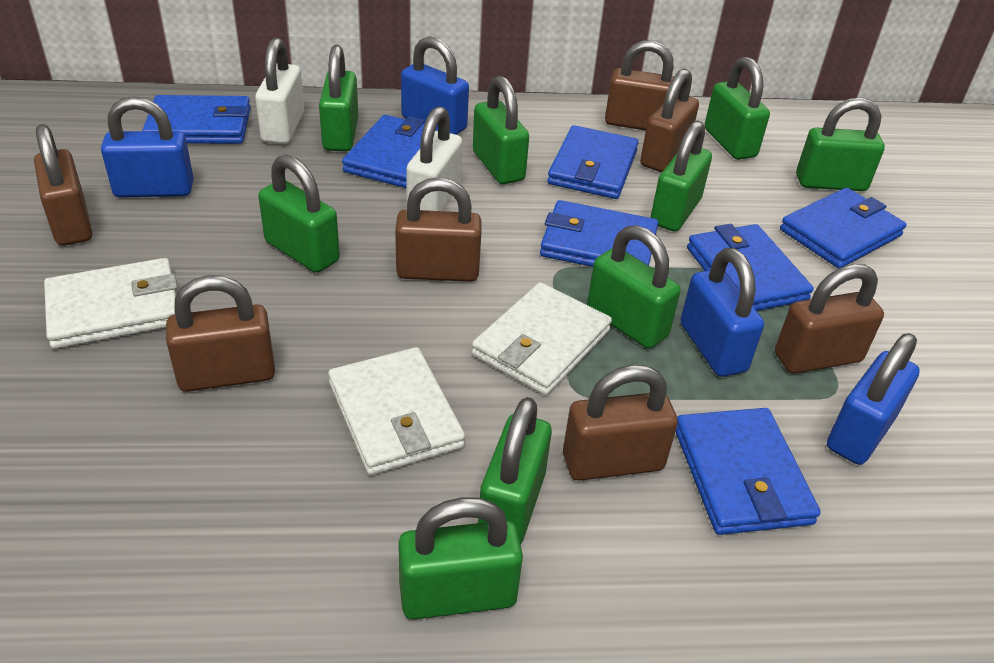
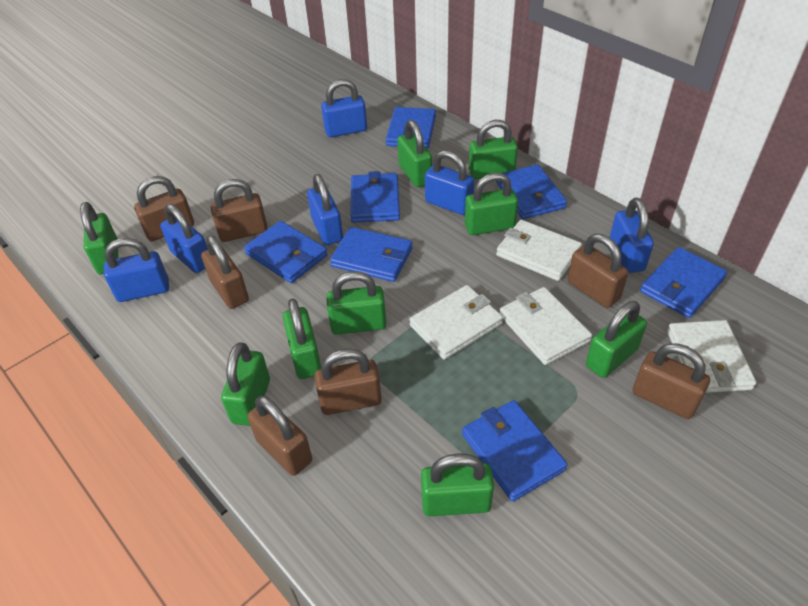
blue padlock: 4 -> 6
white padlock: 2 -> 0
white wallet: 3 -> 4

